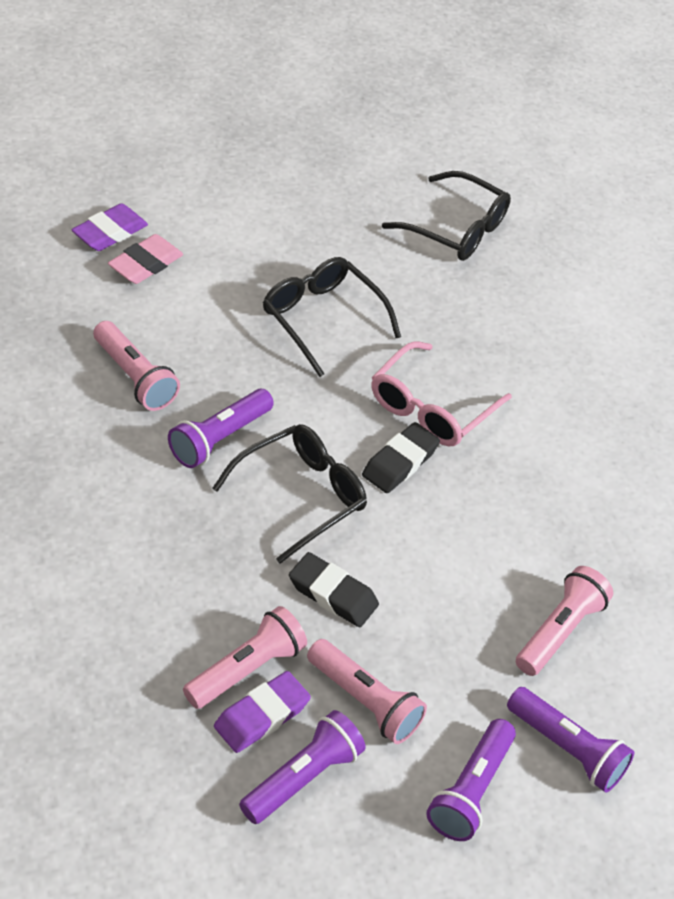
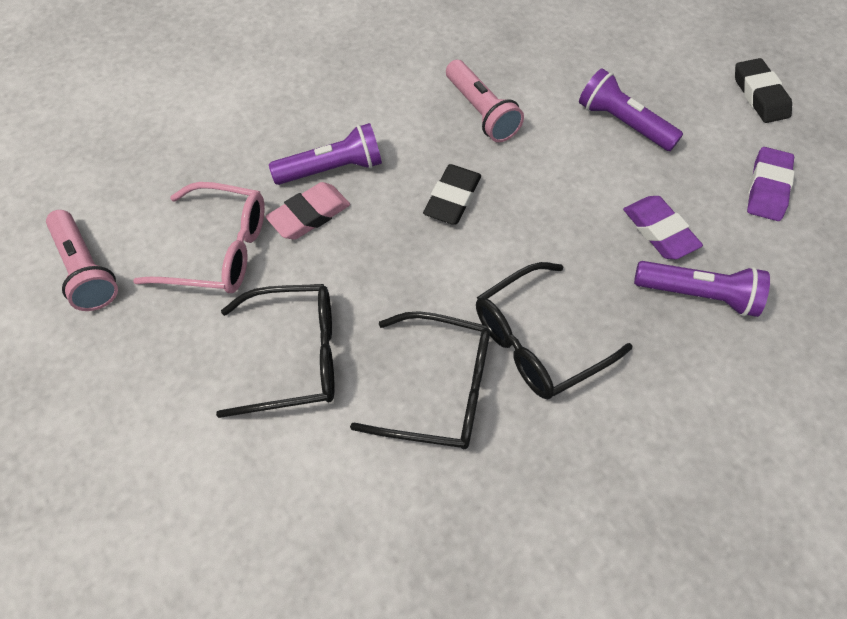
pink flashlight: 4 -> 2
purple flashlight: 4 -> 3

